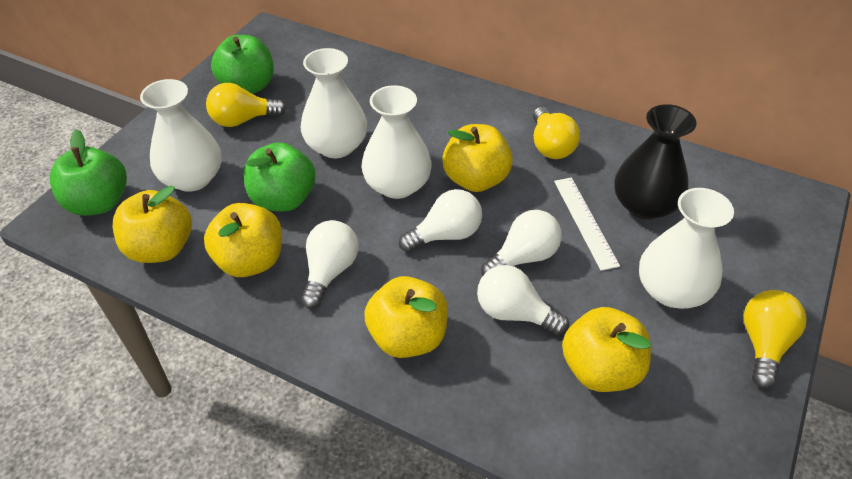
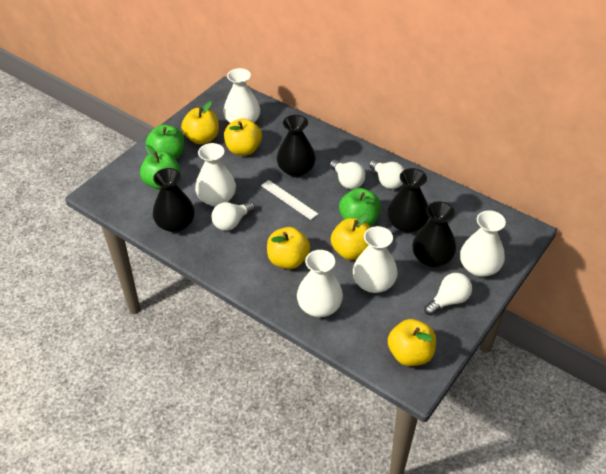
black vase: 1 -> 4
white vase: 4 -> 5
yellow light bulb: 3 -> 0

